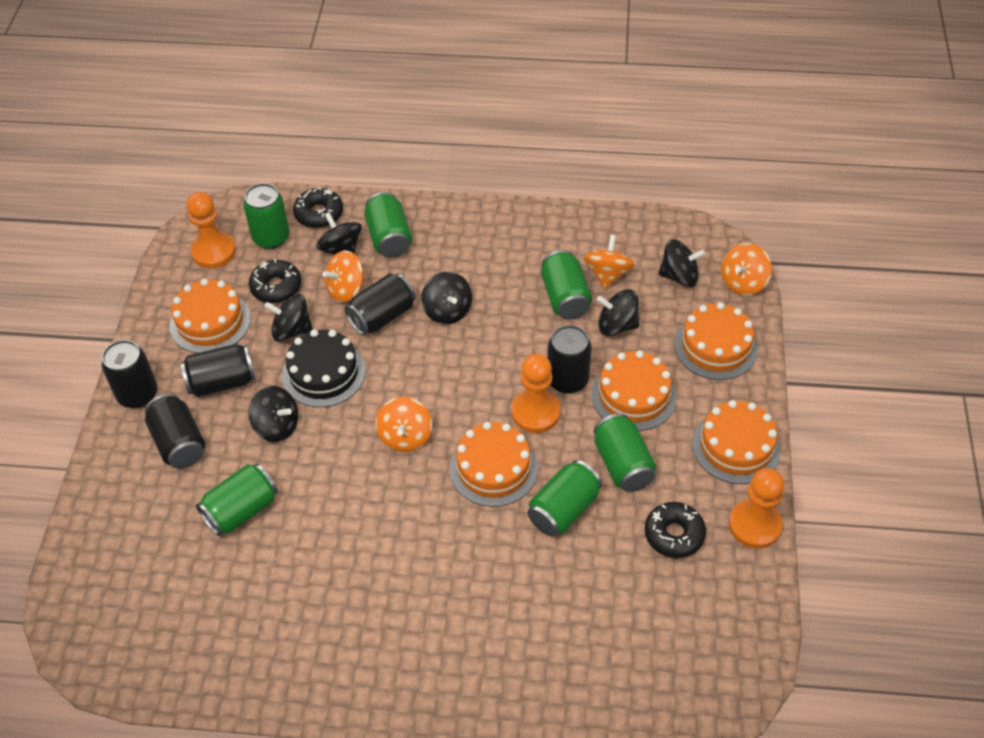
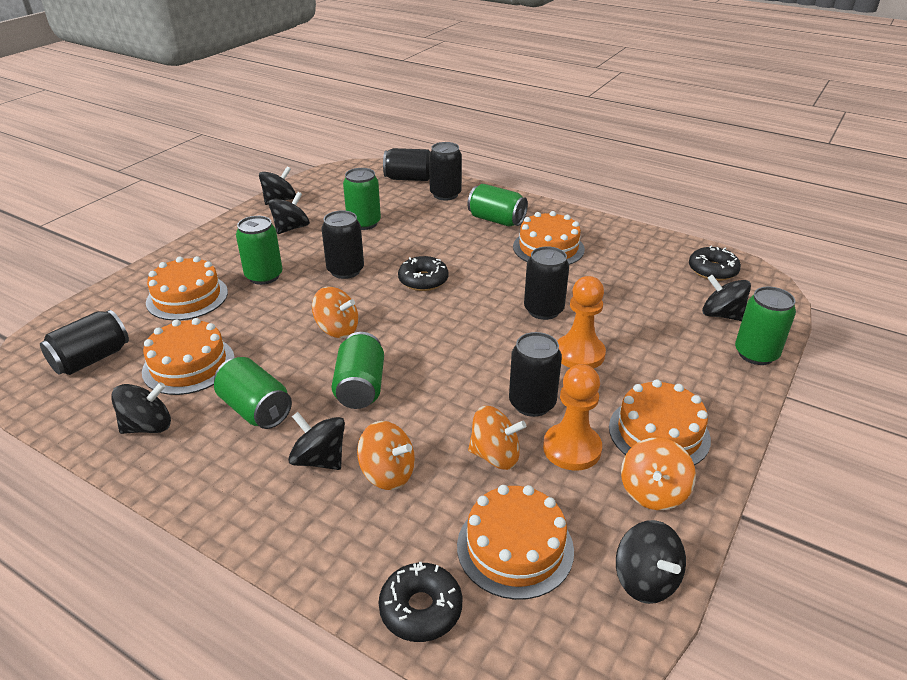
black cake: 1 -> 0
black can: 5 -> 6
orange pawn: 3 -> 2

